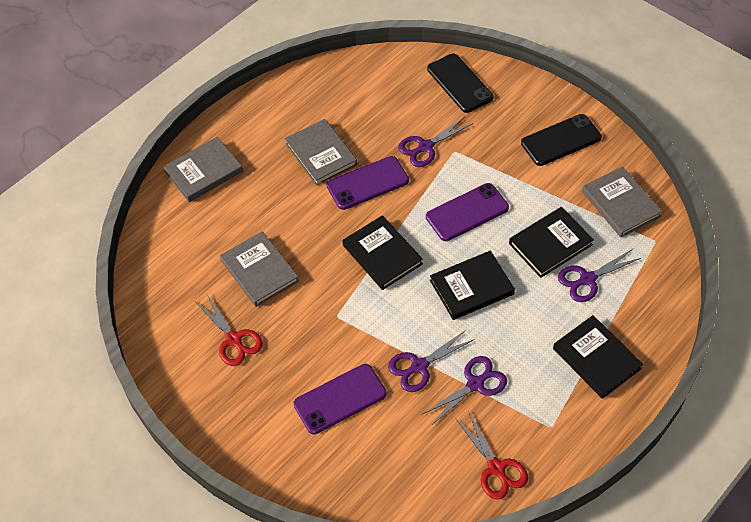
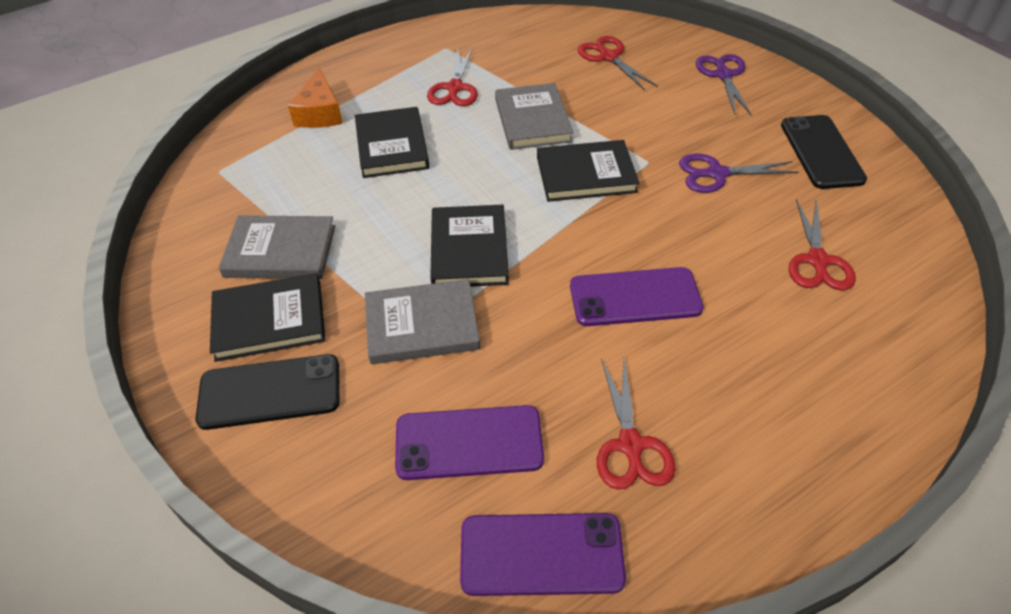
grey book: 4 -> 3
orange cheese: 0 -> 1
purple scissors: 4 -> 2
red scissors: 2 -> 4

